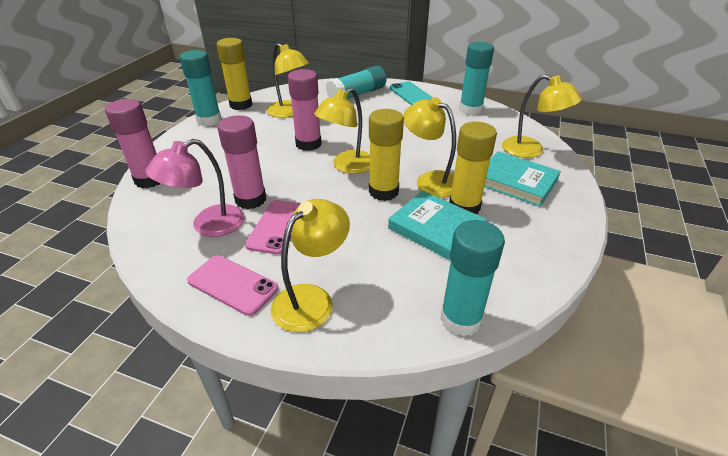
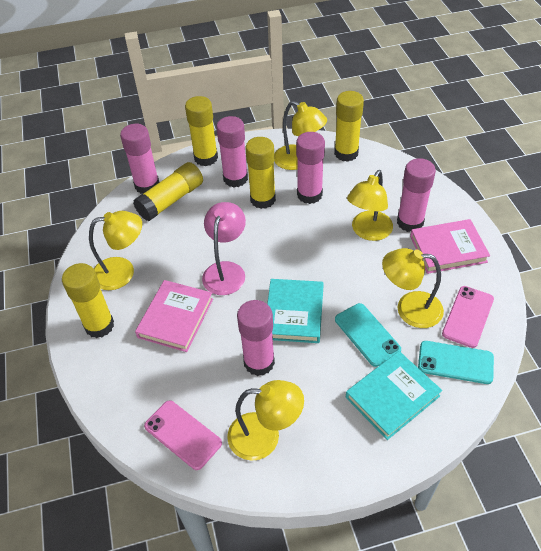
pink book: 0 -> 2
pink glue stick: 3 -> 5
turquoise glue stick: 4 -> 0
turquoise phone: 1 -> 2
yellow glue stick: 3 -> 5

